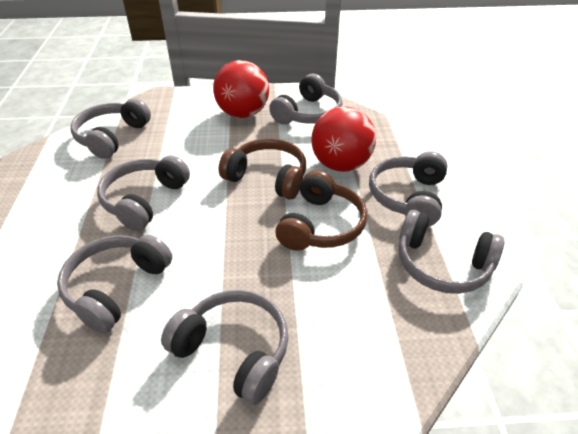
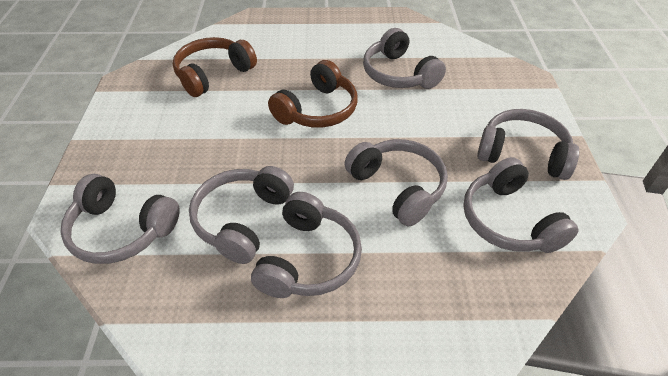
red ball: 2 -> 0

